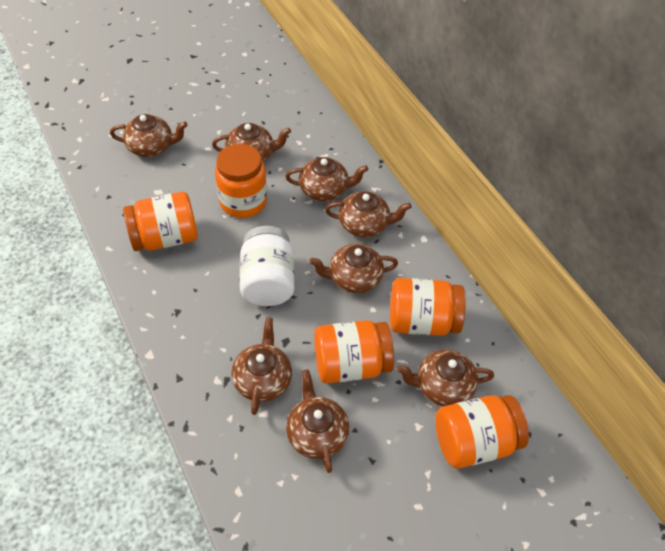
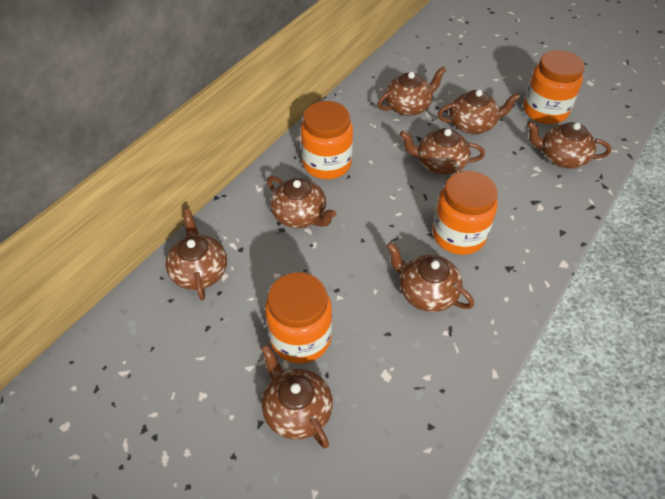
orange jar: 5 -> 4
white jar: 1 -> 0

